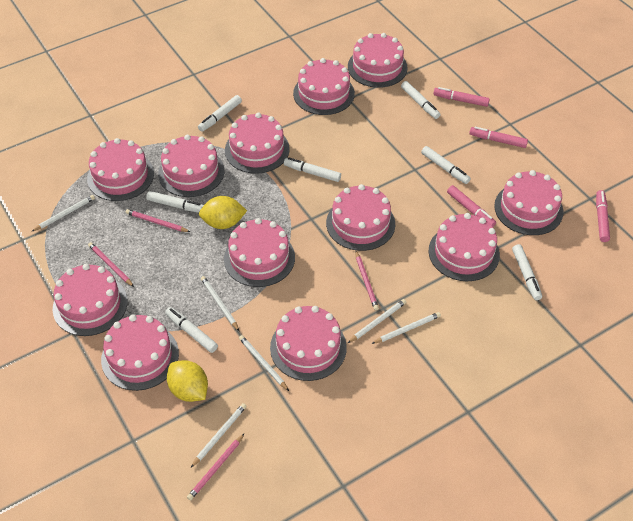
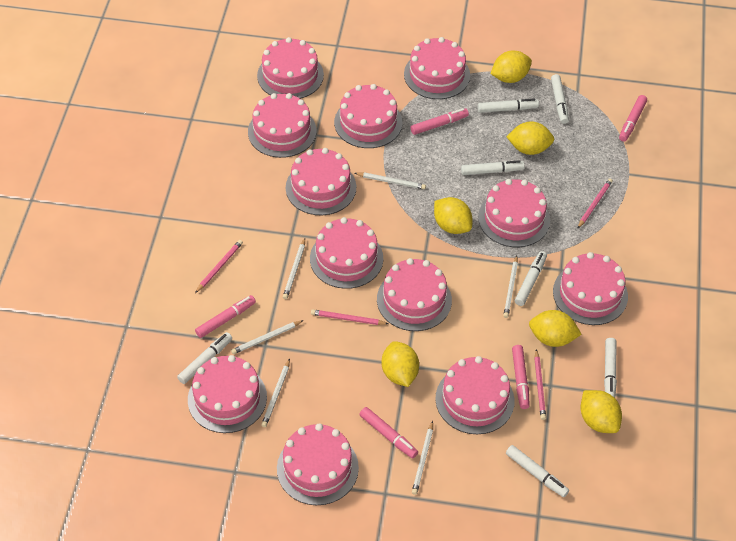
pink marker: 4 -> 5
yellow lemon: 2 -> 6

